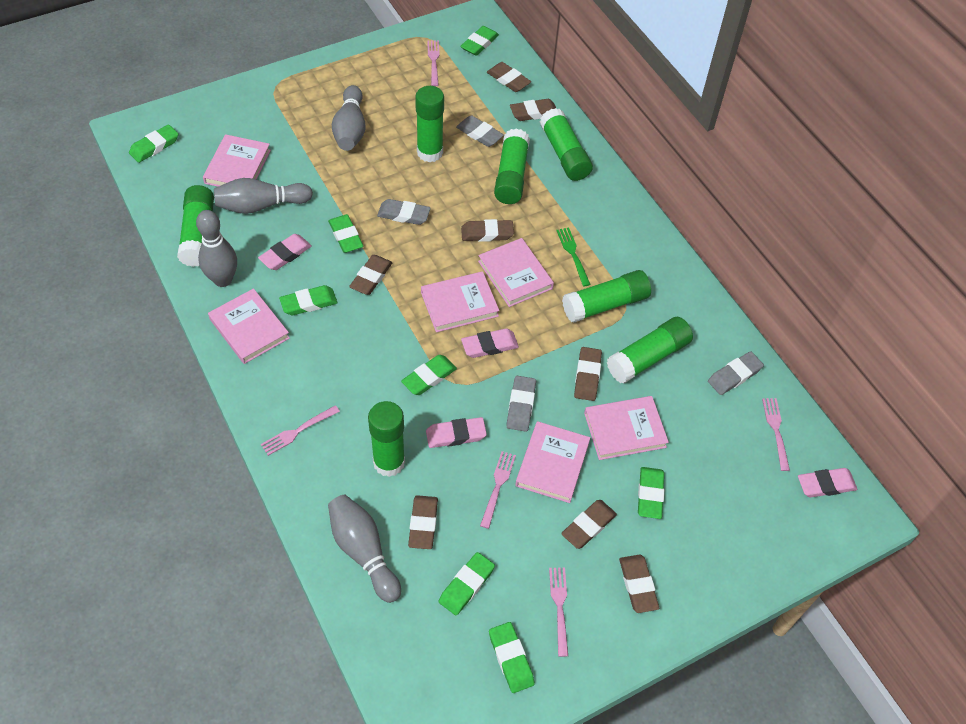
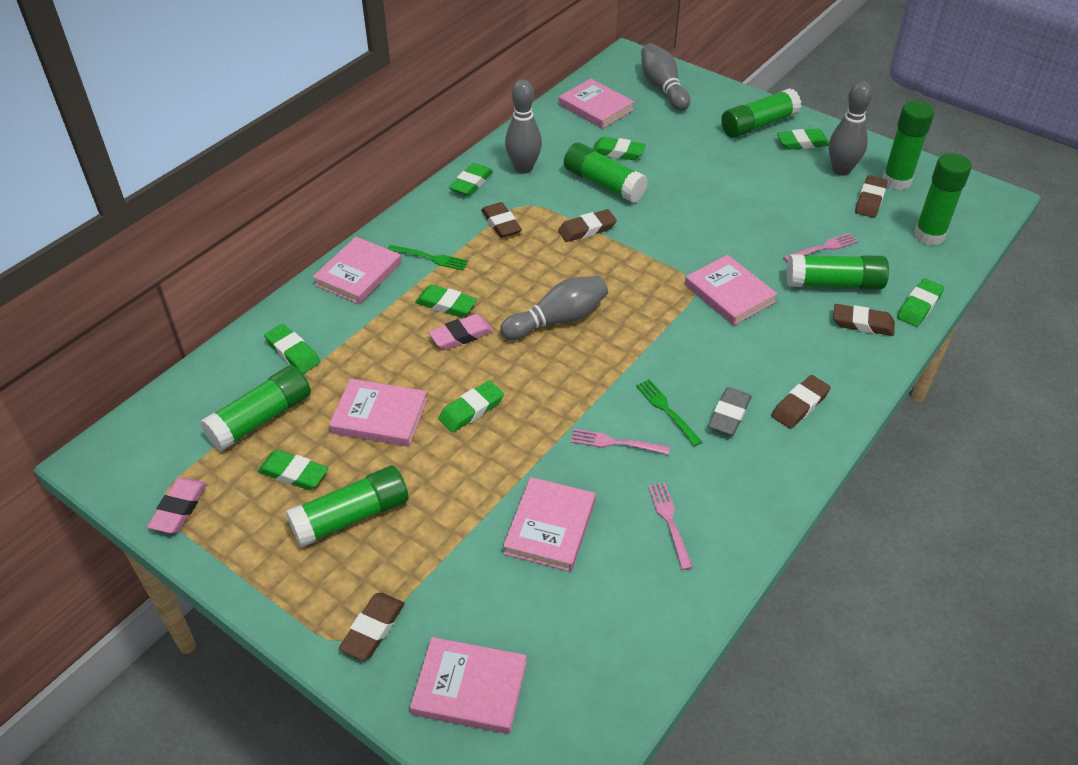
brown eraser: 8 -> 6
green fork: 1 -> 2
grey eraser: 4 -> 1
pink eraser: 4 -> 2
pink fork: 5 -> 3

